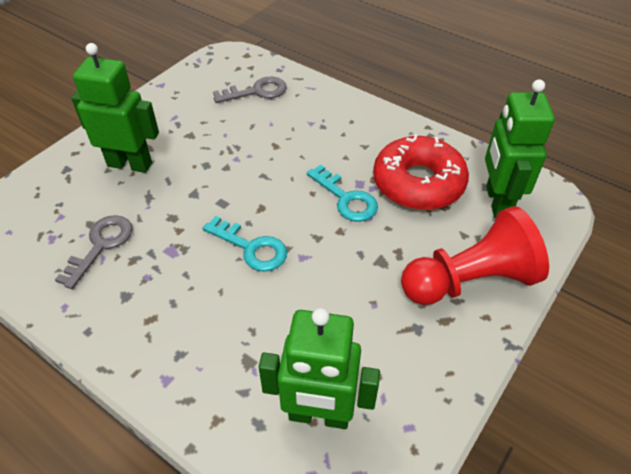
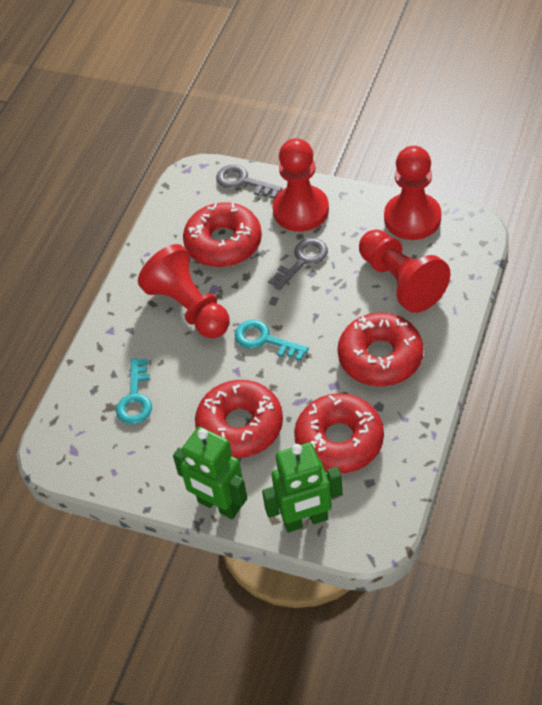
green robot: 3 -> 2
red donut: 1 -> 4
red pawn: 1 -> 4

